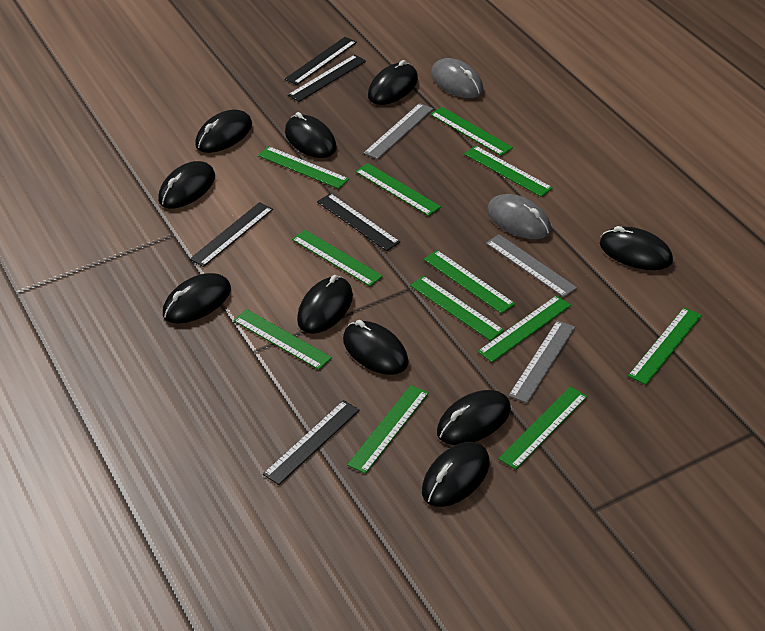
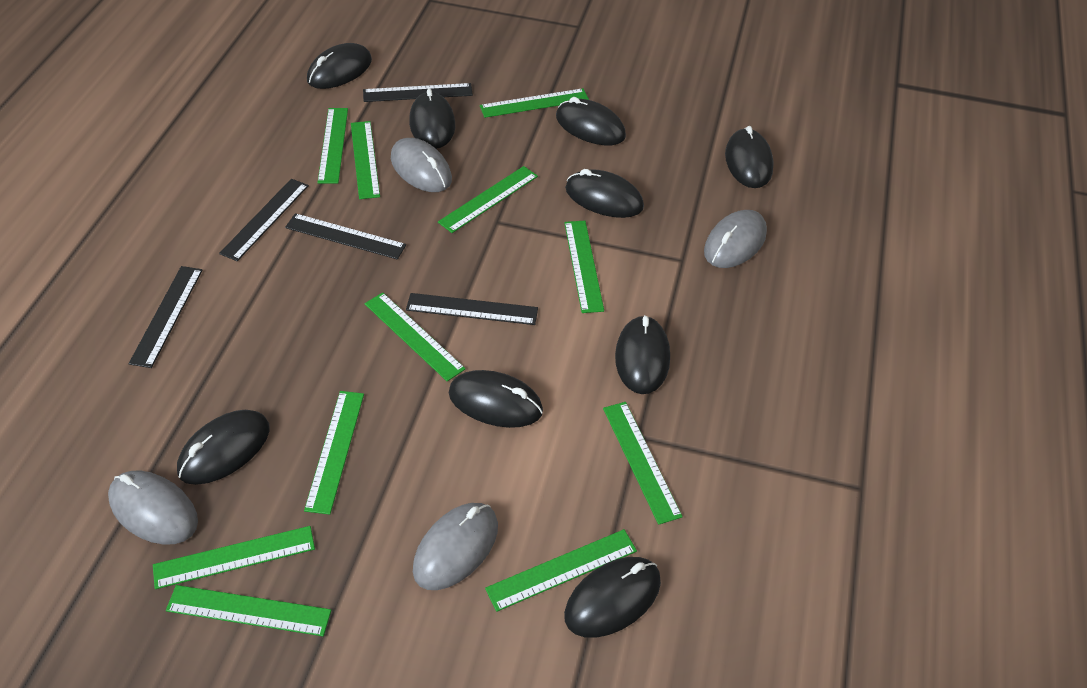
black mouse: 10 -> 9
green ruler: 12 -> 11
grey mouse: 2 -> 4
grey ruler: 3 -> 0

